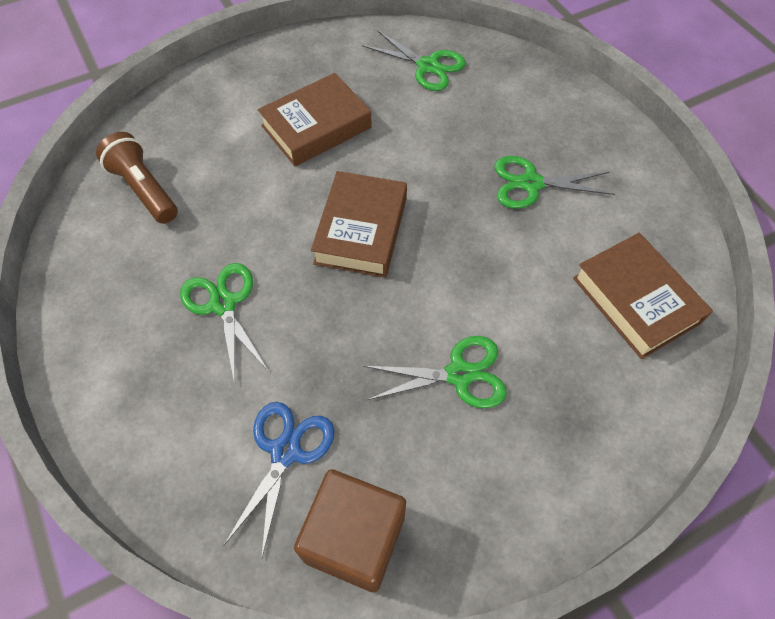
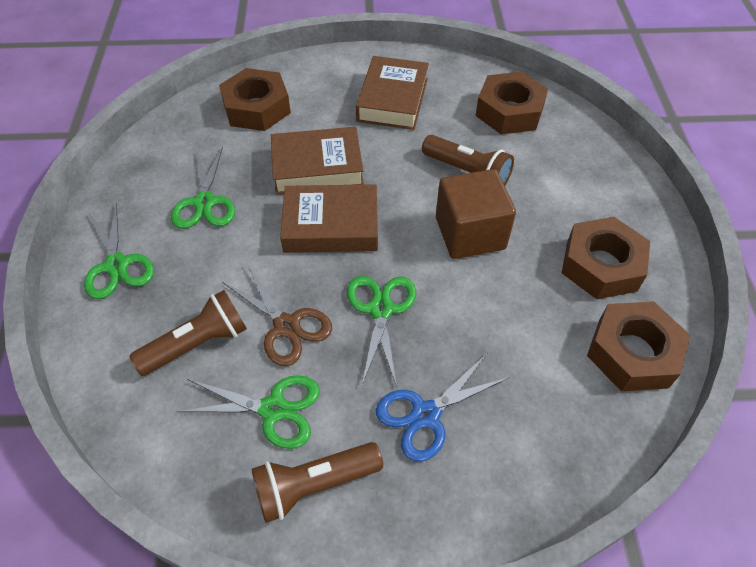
brown flashlight: 1 -> 3
brown nut: 0 -> 4
brown scissors: 0 -> 1

